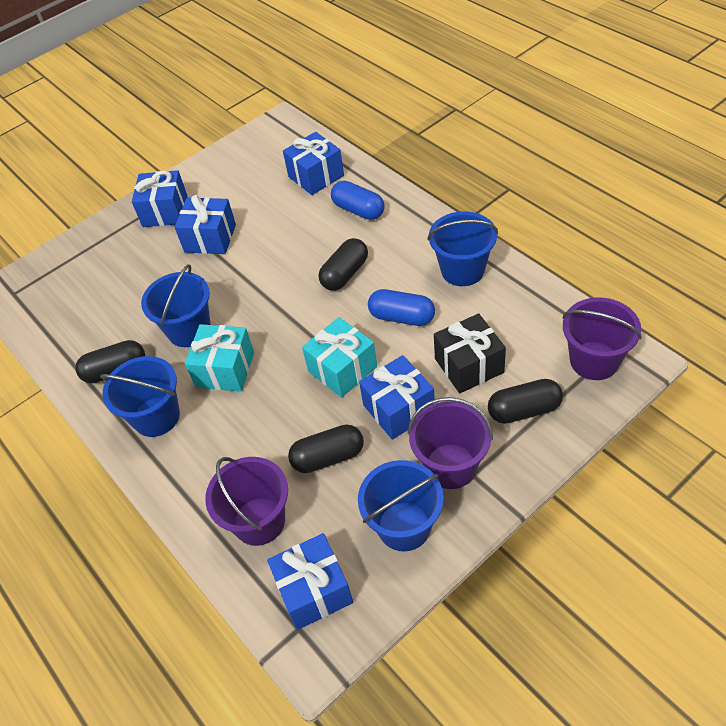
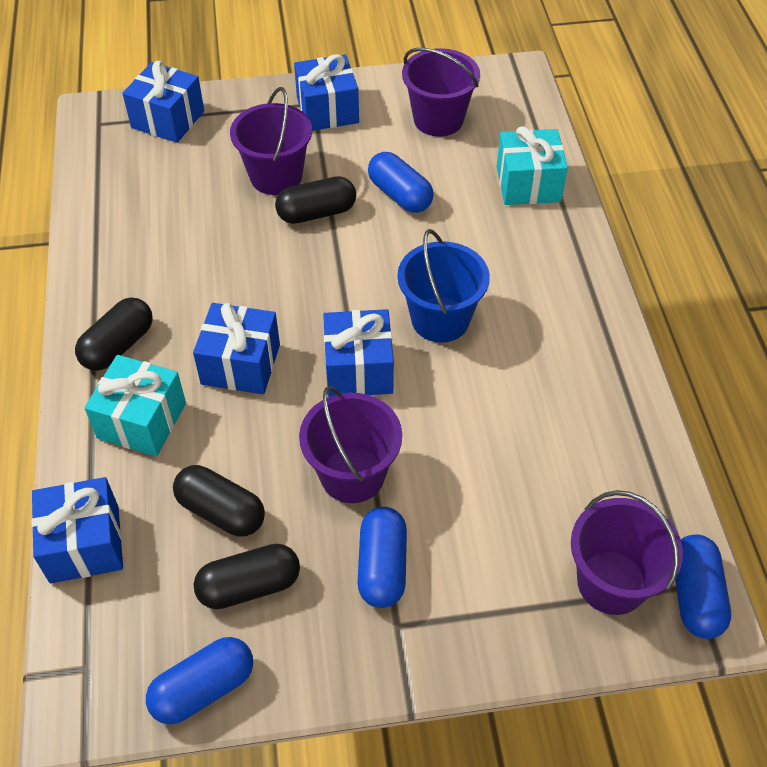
black gift: 1 -> 0
blue bucket: 4 -> 1
blue capsule: 2 -> 4
purple bucket: 3 -> 4

